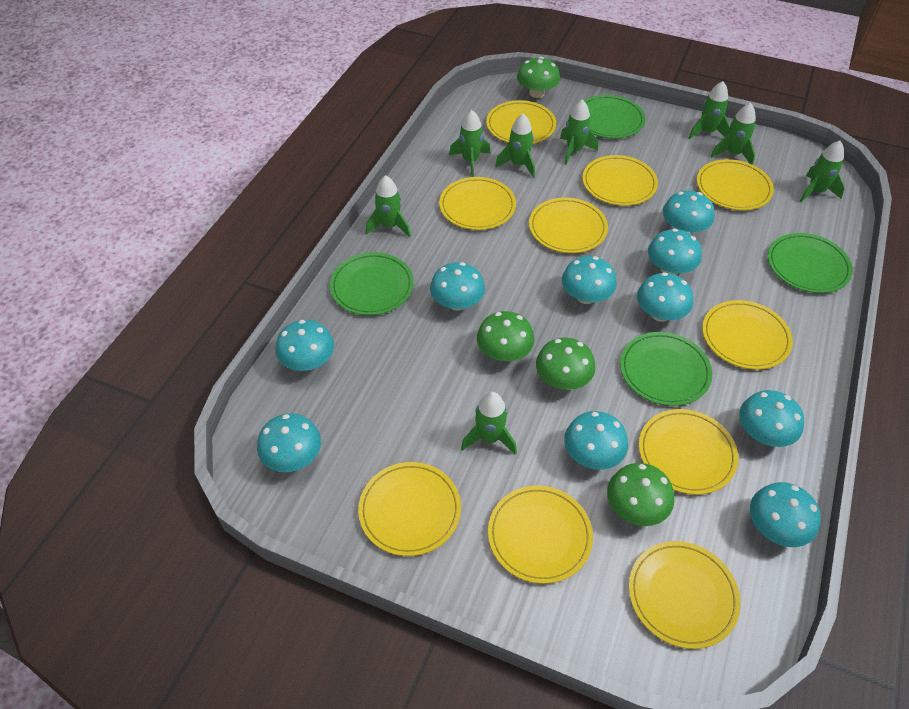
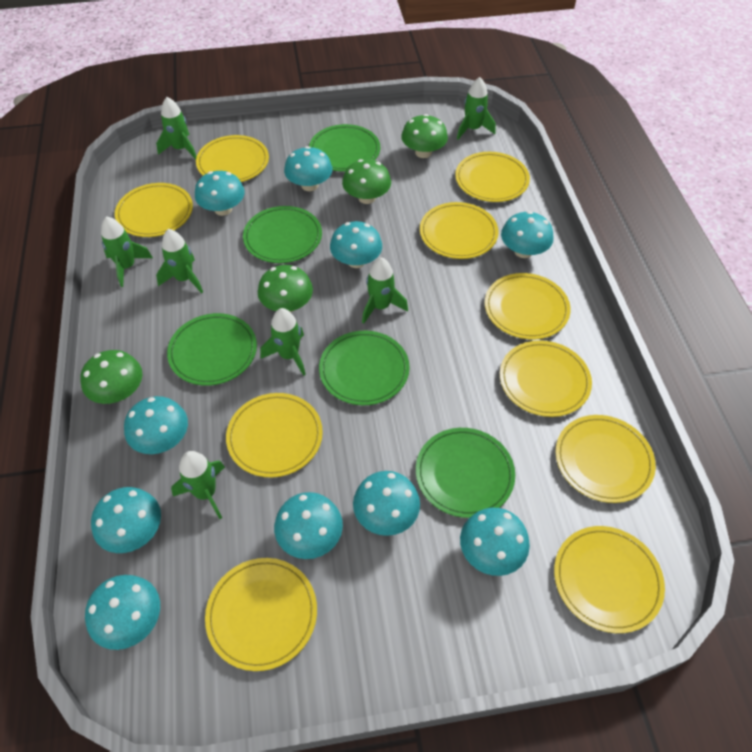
green plate: 4 -> 5
green rocket: 8 -> 7

